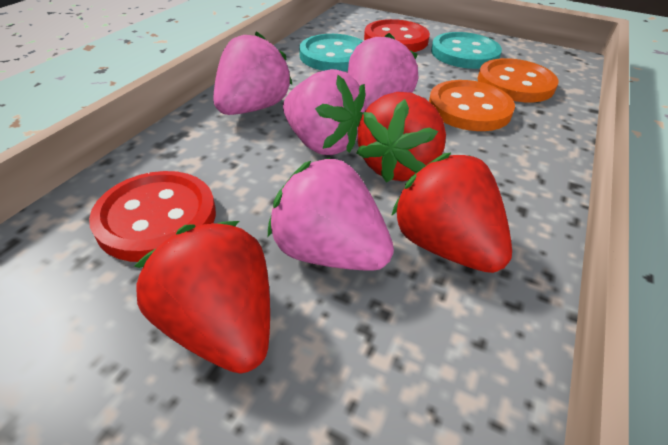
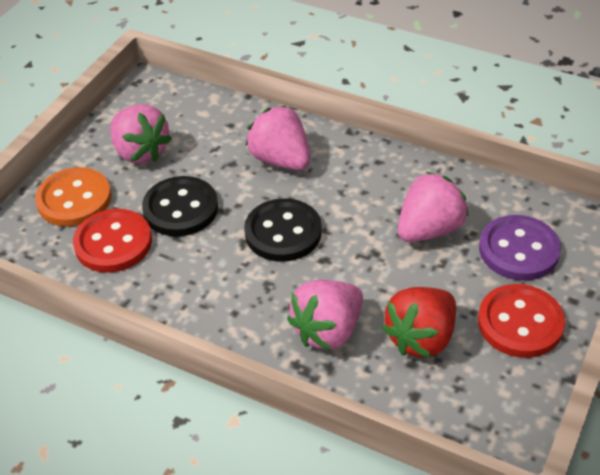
black button: 0 -> 2
orange button: 2 -> 1
purple button: 0 -> 1
red strawberry: 3 -> 1
turquoise button: 2 -> 0

